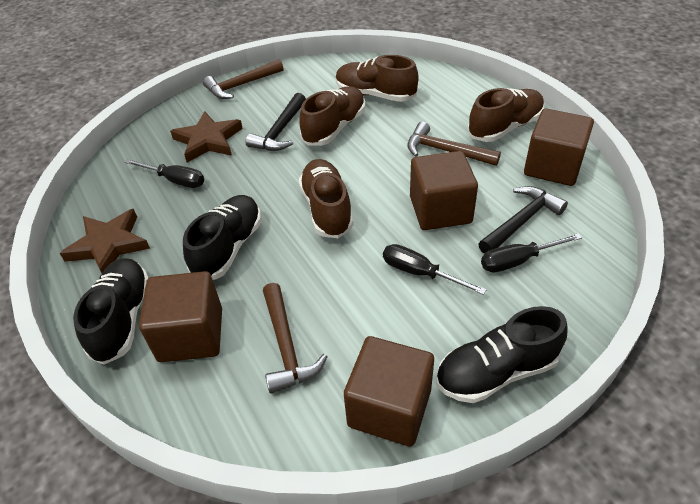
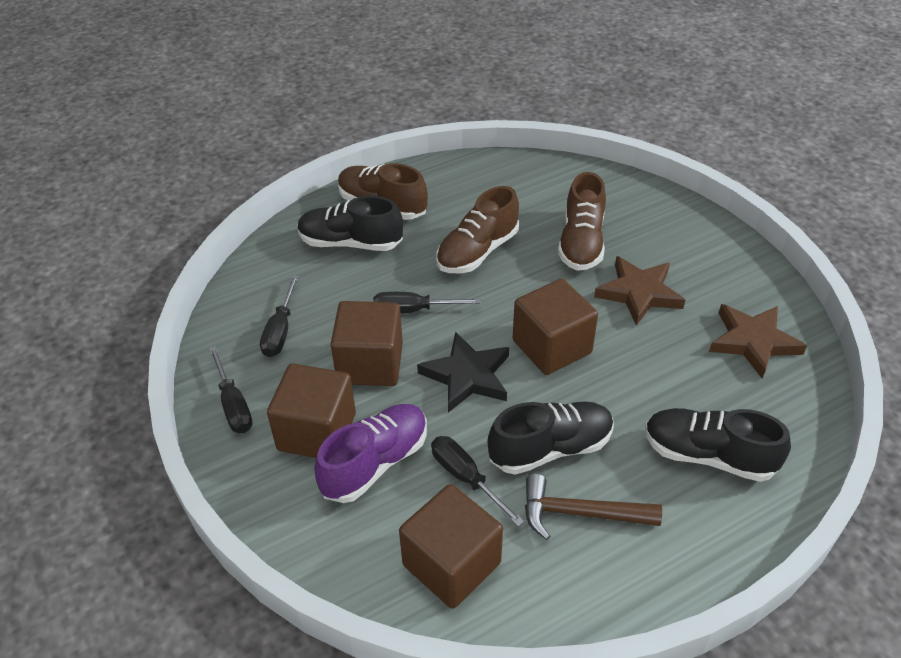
black hammer: 2 -> 0
black screwdriver: 3 -> 4
black star: 0 -> 1
brown hammer: 3 -> 1
brown shoe: 4 -> 3
purple shoe: 0 -> 1

